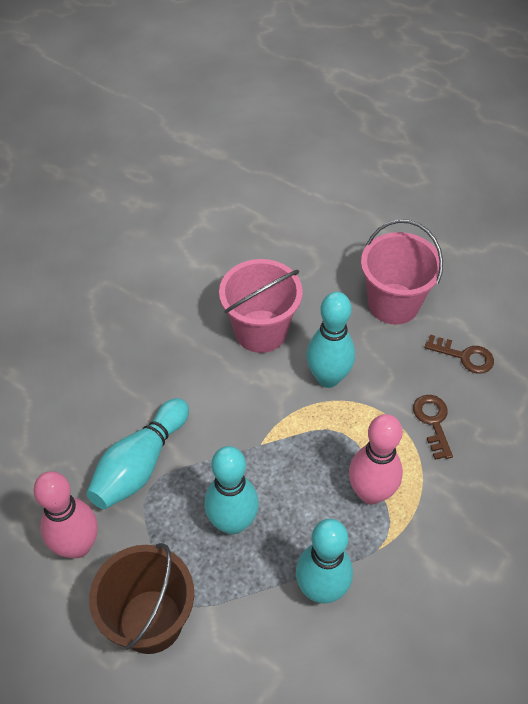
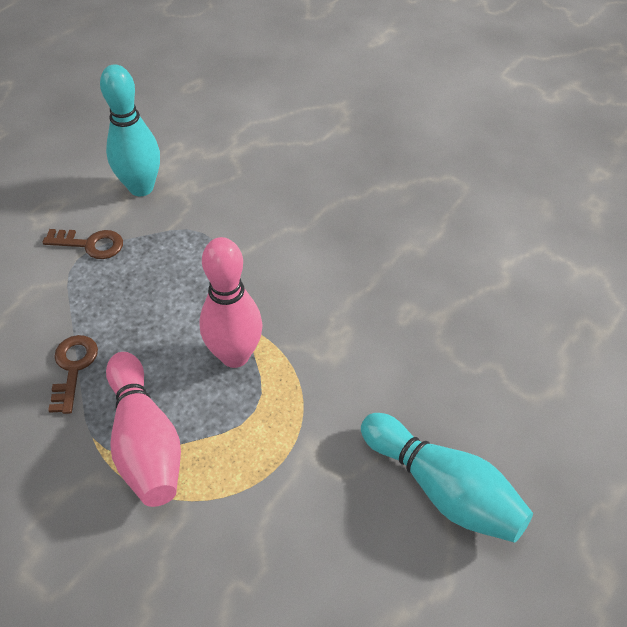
brown bucket: 1 -> 0
pink bucket: 2 -> 0
turquoise bowling pin: 4 -> 2

